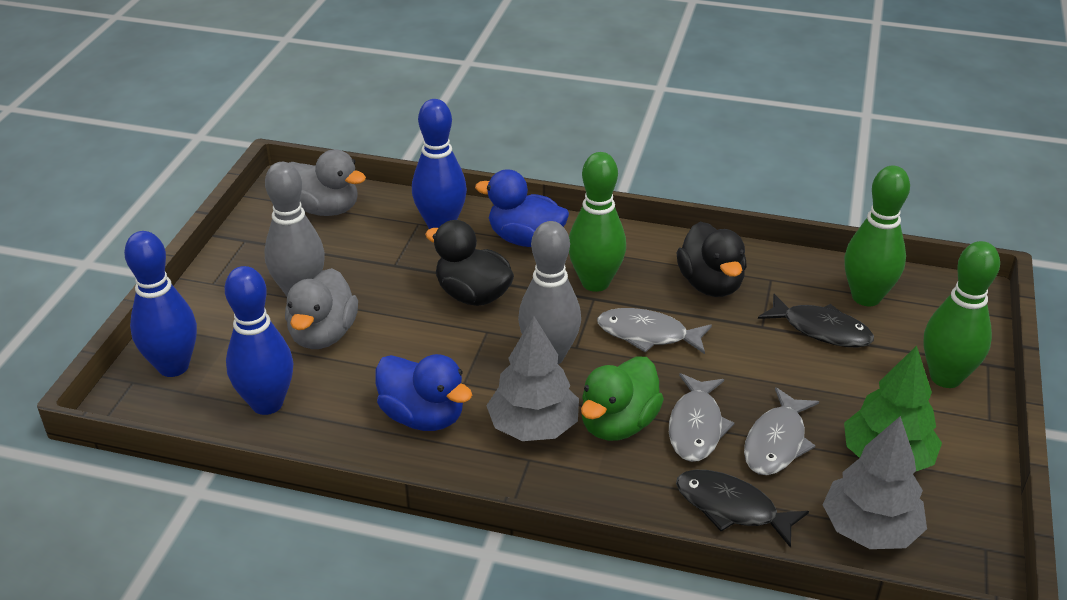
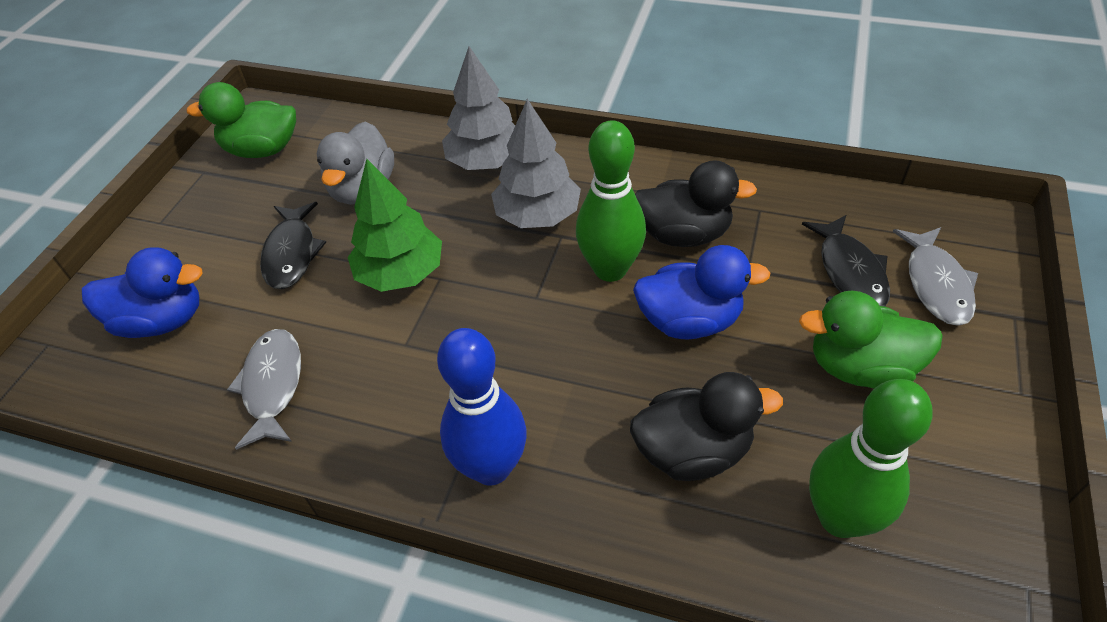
blue bowling pin: 3 -> 1
green bowling pin: 3 -> 2
green duck: 1 -> 2
grey bowling pin: 2 -> 0
grey duck: 2 -> 1
grey fish: 3 -> 2

